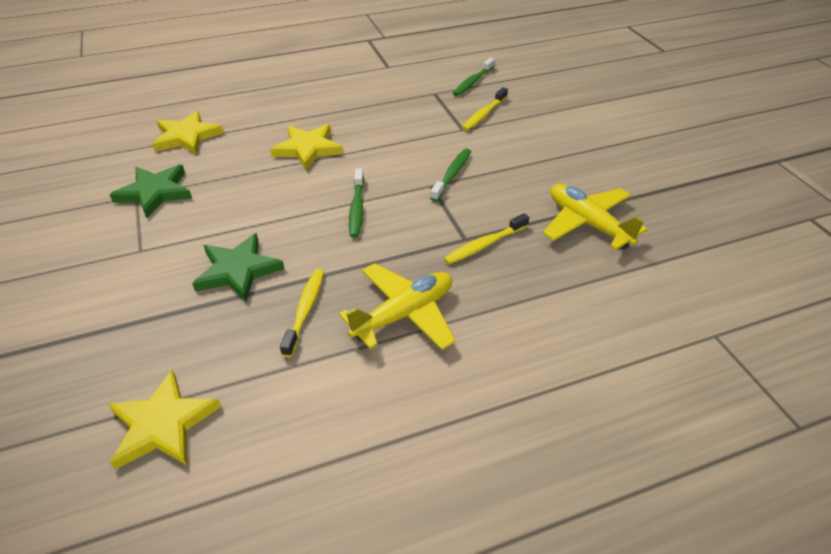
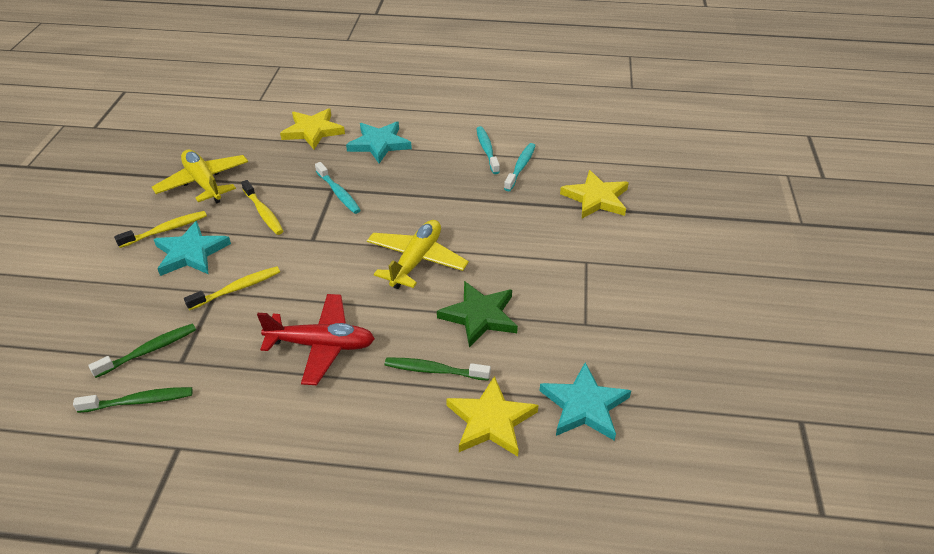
green star: 2 -> 1
red plane: 0 -> 1
turquoise star: 0 -> 3
turquoise toothbrush: 0 -> 3

